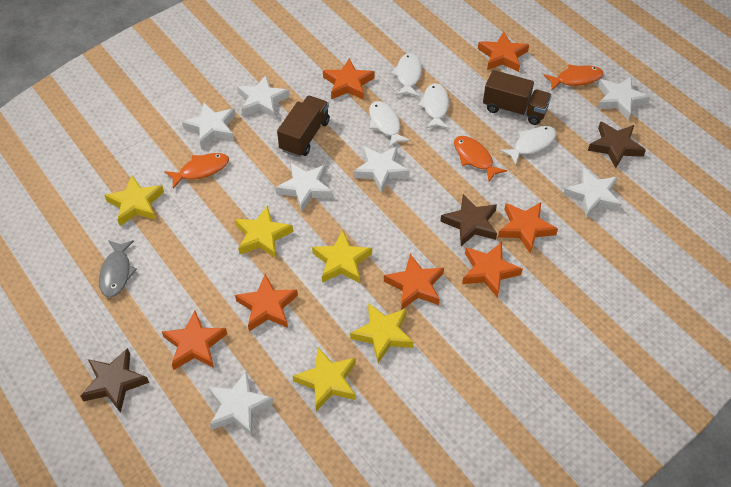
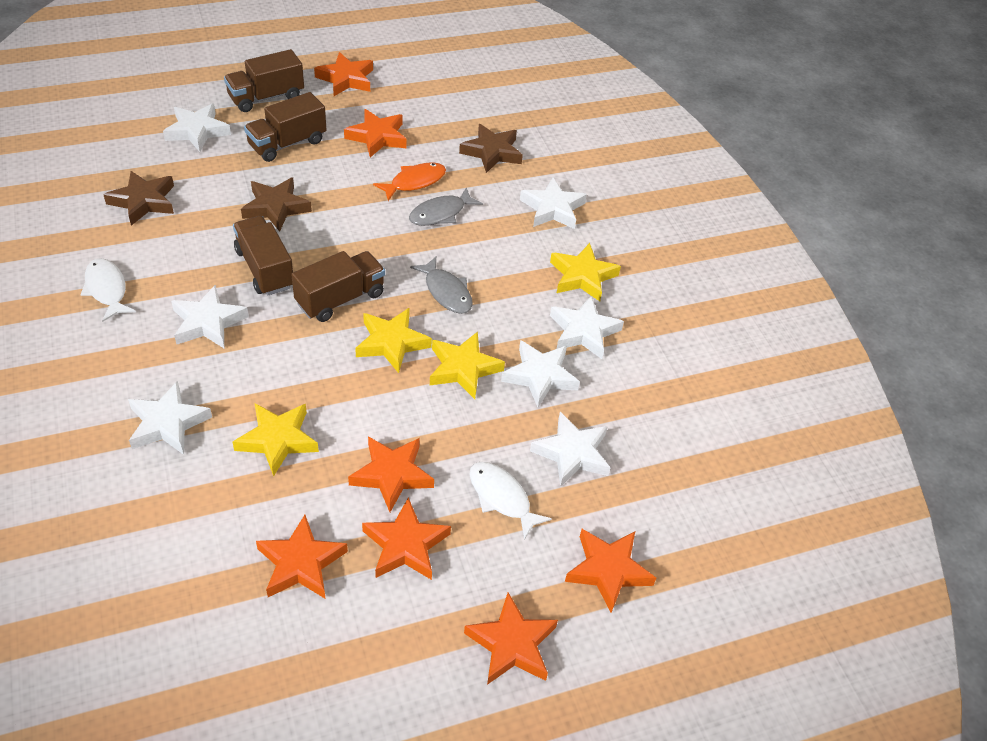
brown truck: 2 -> 4
grey fish: 1 -> 2
orange fish: 3 -> 1
white fish: 4 -> 2
yellow star: 5 -> 4

